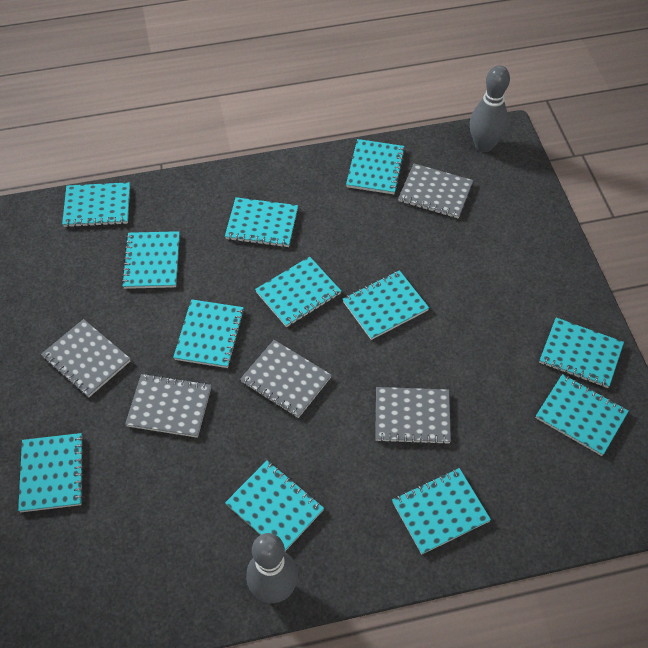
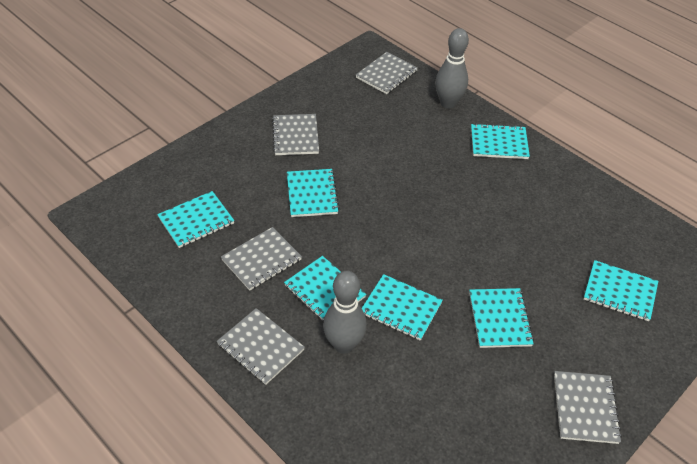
turquoise notebook: 12 -> 7

